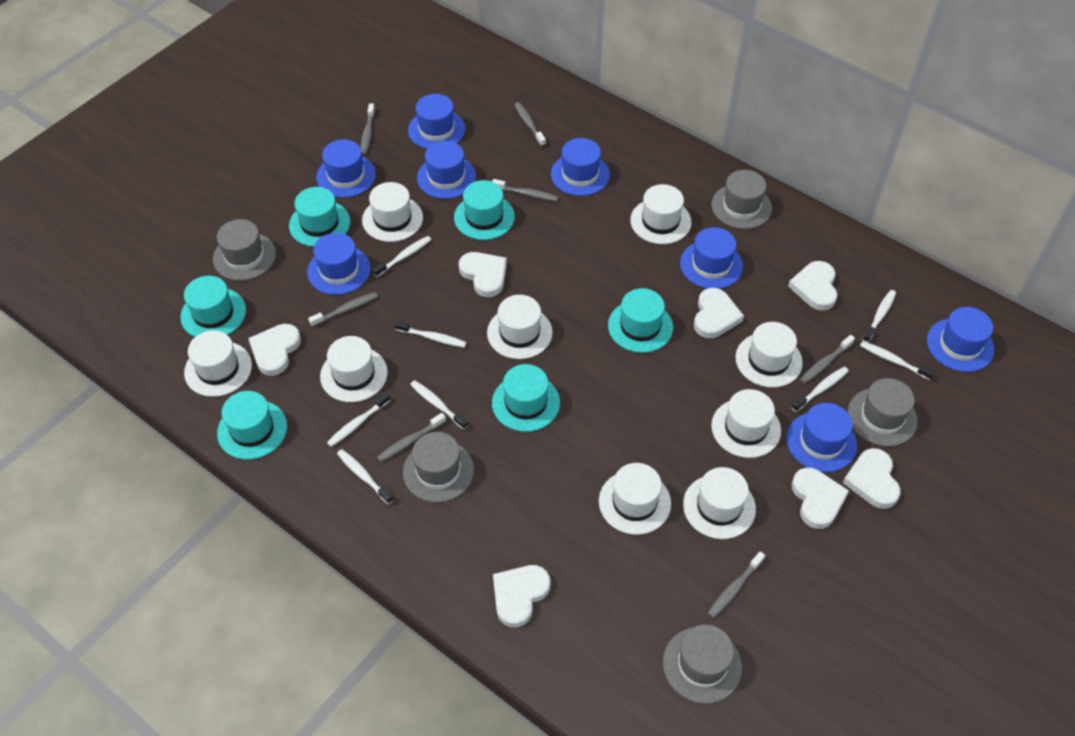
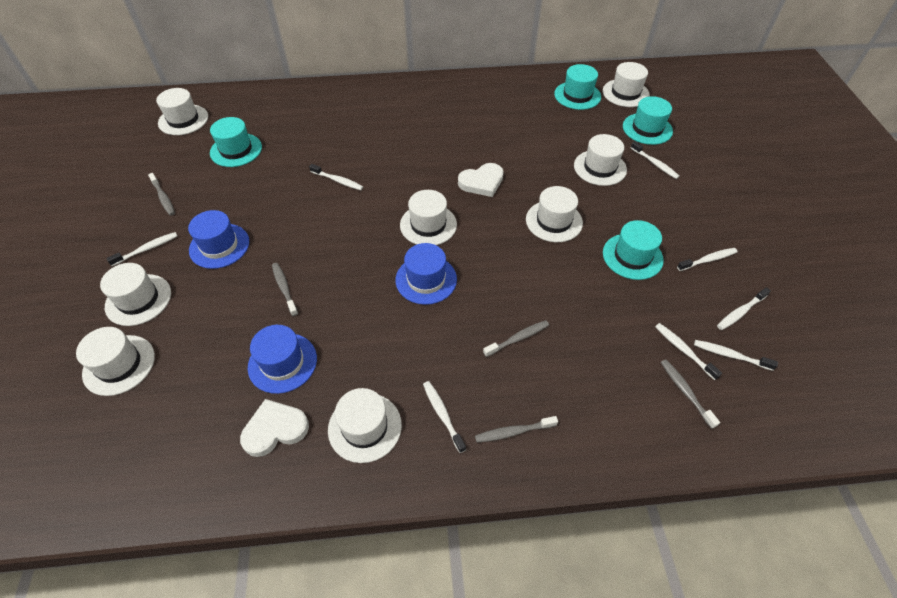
blue hat: 8 -> 3
grey hat: 5 -> 0
grey toothbrush: 7 -> 5
turquoise hat: 6 -> 4
white hat: 9 -> 8
white heart: 7 -> 2

